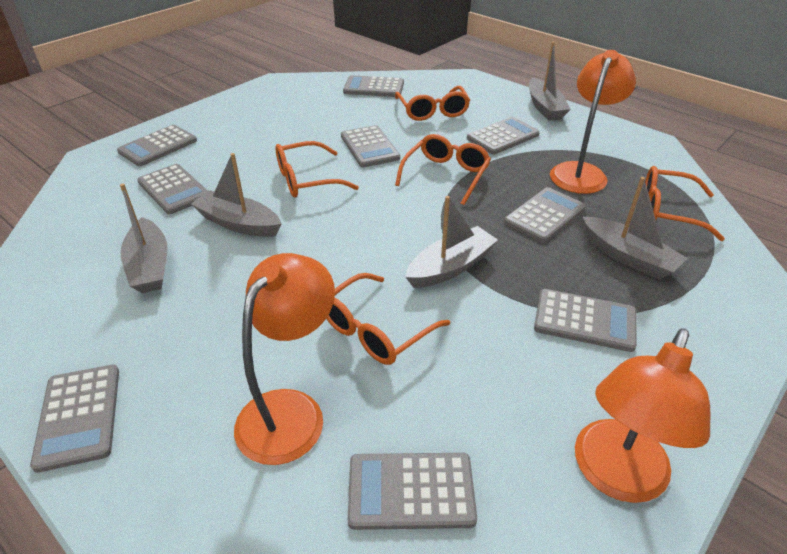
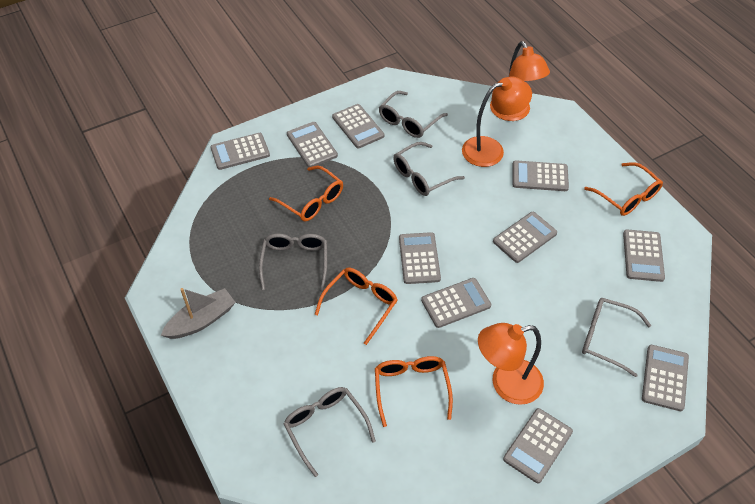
grey boat: 5 -> 1
grey calculator: 9 -> 10
grey glasses: 0 -> 5
orange glasses: 5 -> 4

